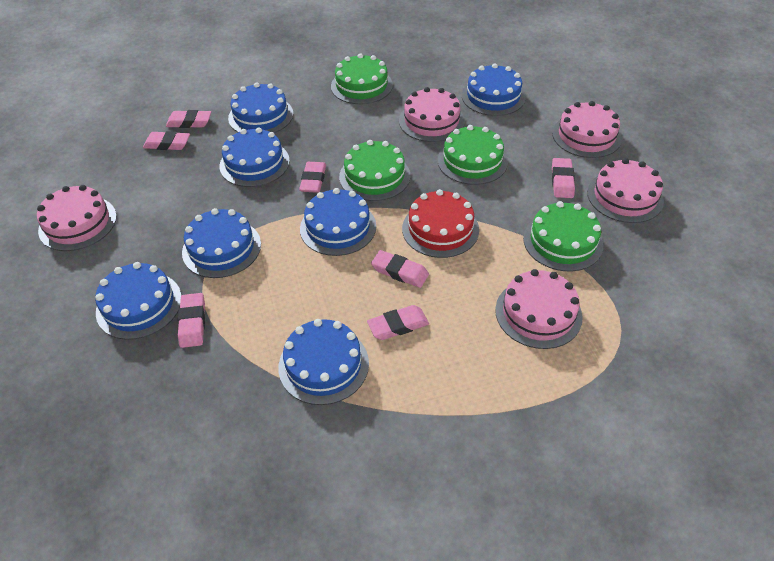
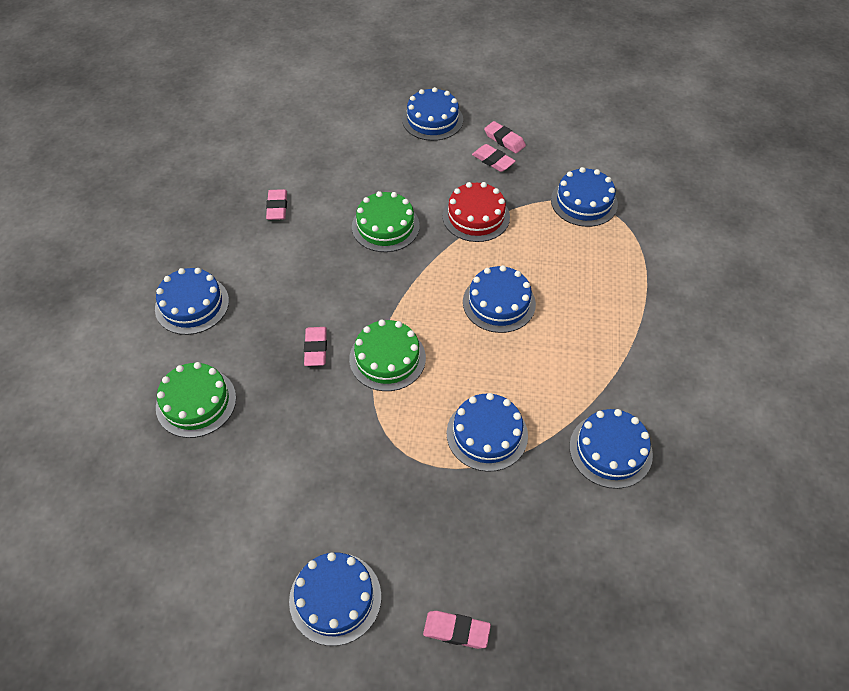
green cake: 4 -> 3
pink cake: 5 -> 0
pink eraser: 7 -> 5

